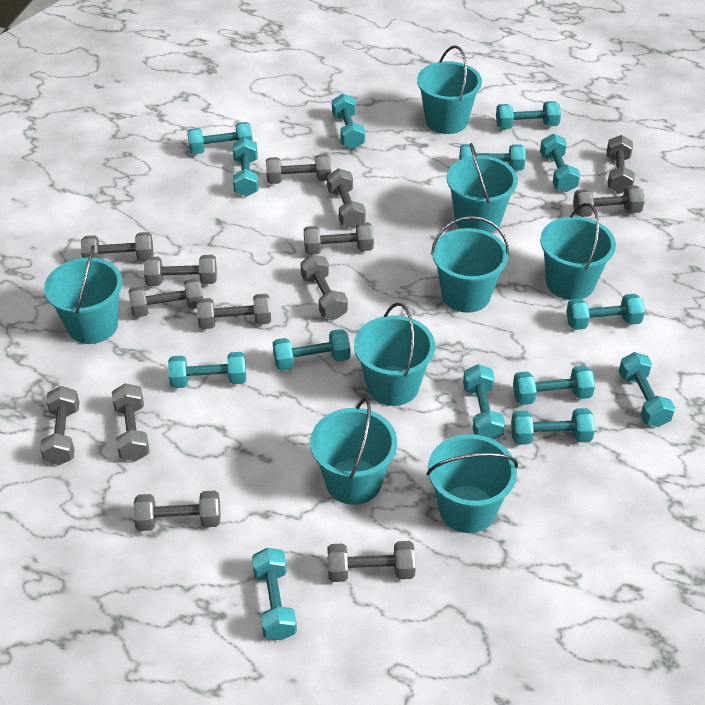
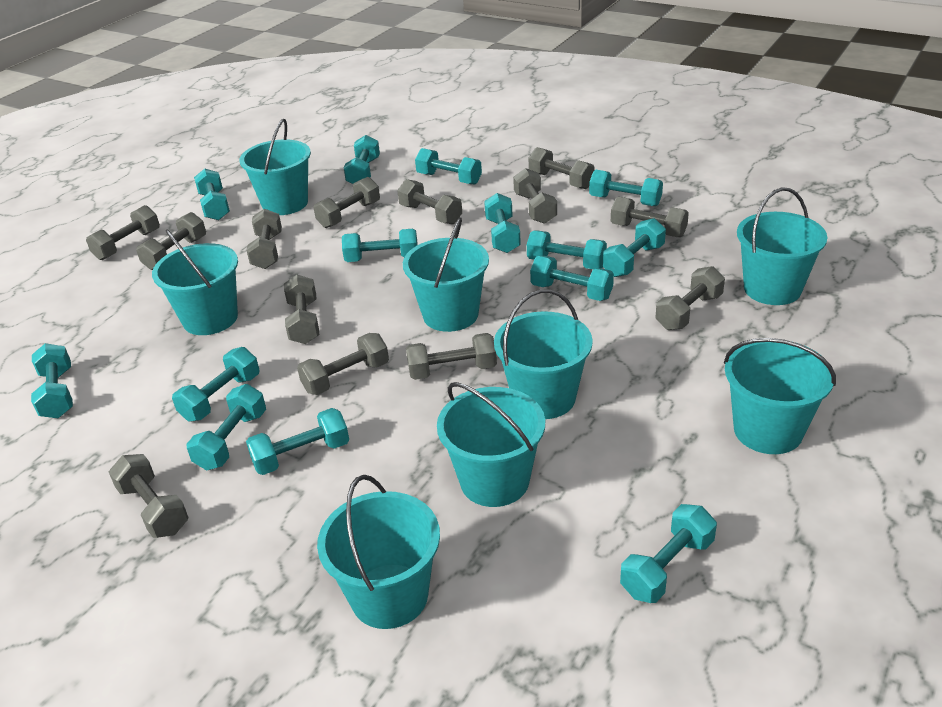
grey dumbbell: 14 -> 13

